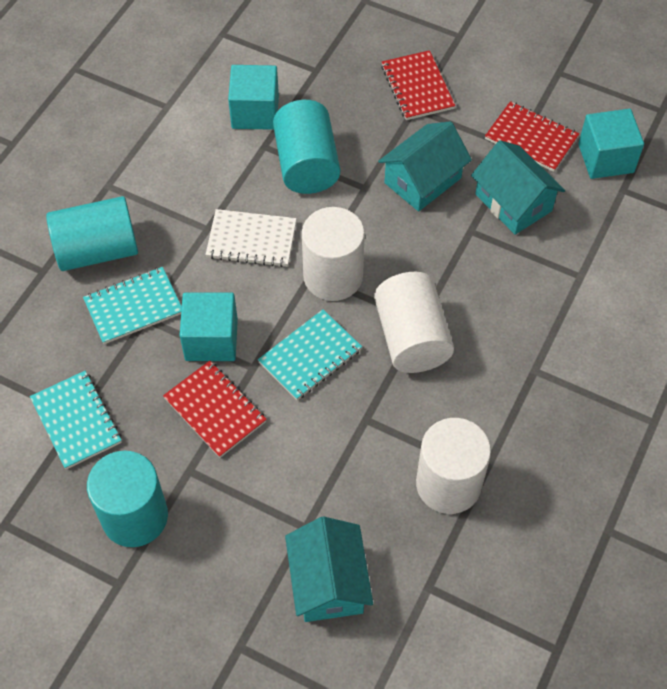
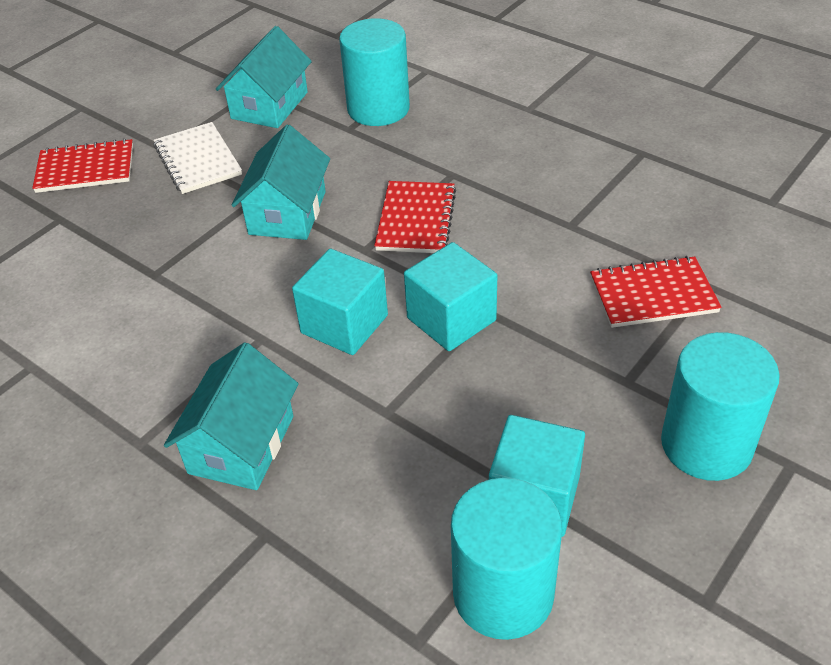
turquoise notebook: 3 -> 0
white cylinder: 3 -> 0

